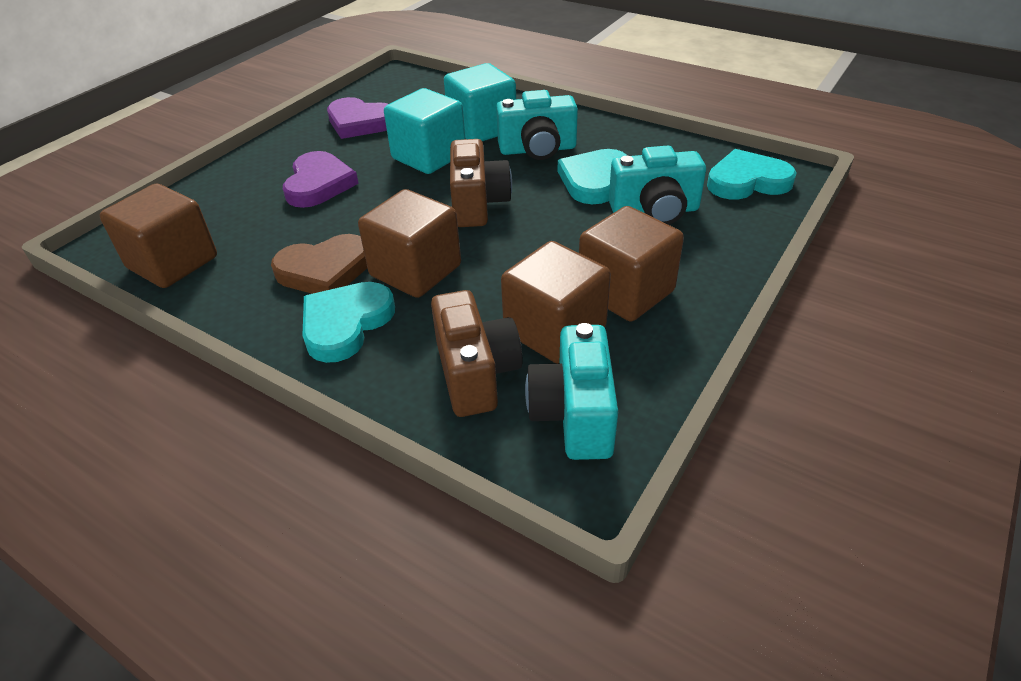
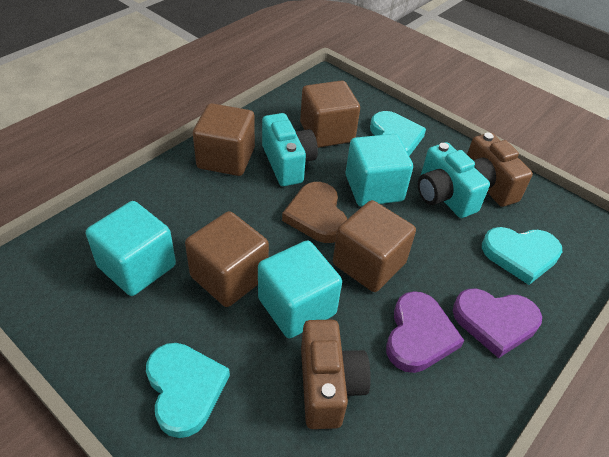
turquoise camera: 3 -> 2
turquoise cube: 2 -> 3

